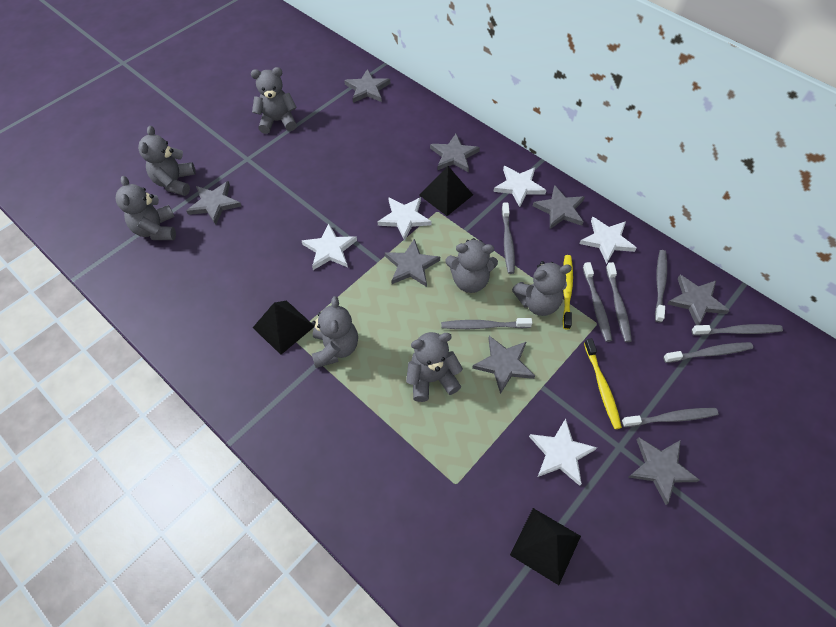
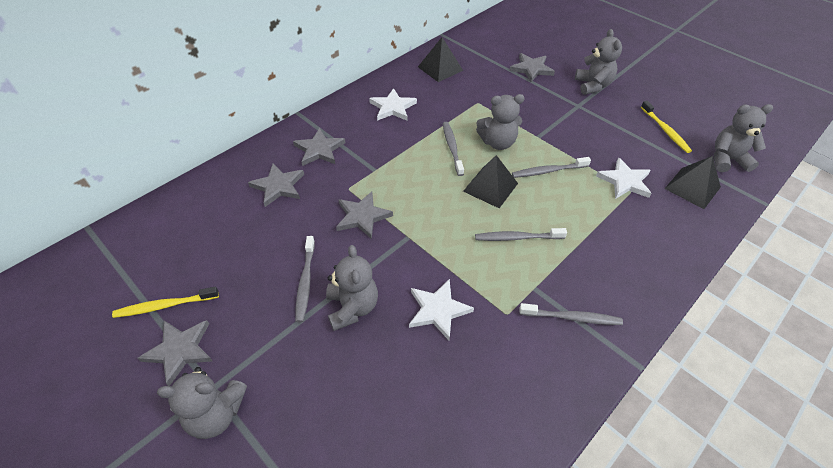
grey star: 8 -> 5
grey teddy bear: 7 -> 5
grey toothbrush: 8 -> 5
white star: 5 -> 3

